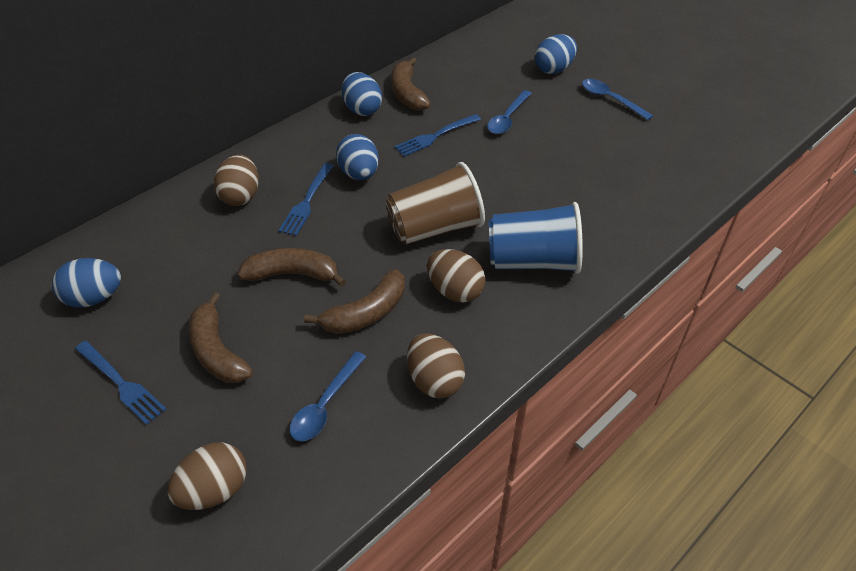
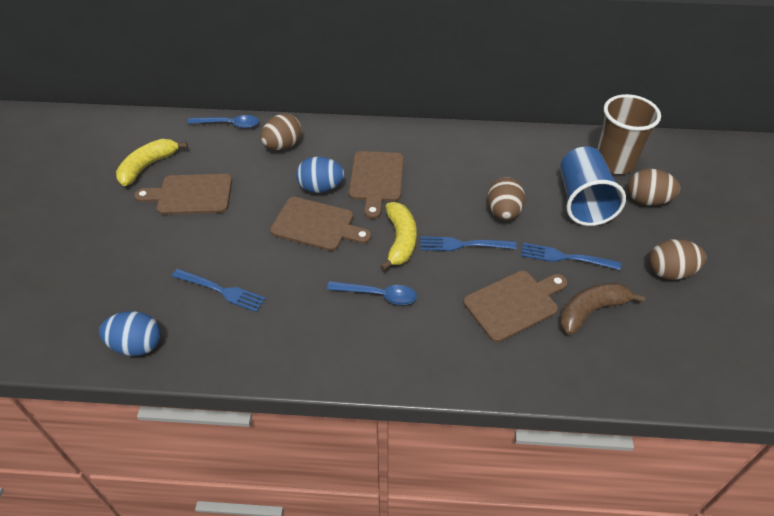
blue egg: 4 -> 2
blue spoon: 3 -> 2
brown banana: 4 -> 1
brown cutting board: 0 -> 4
yellow banana: 0 -> 2

